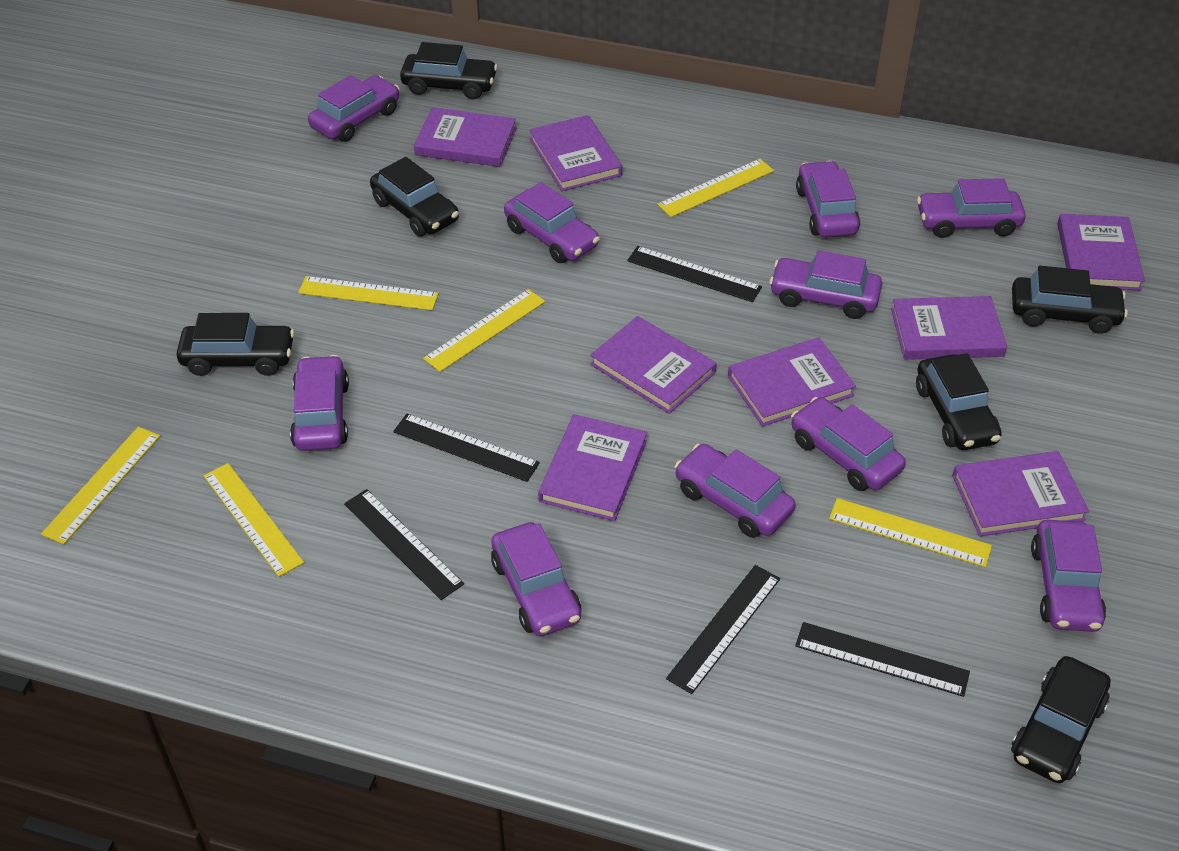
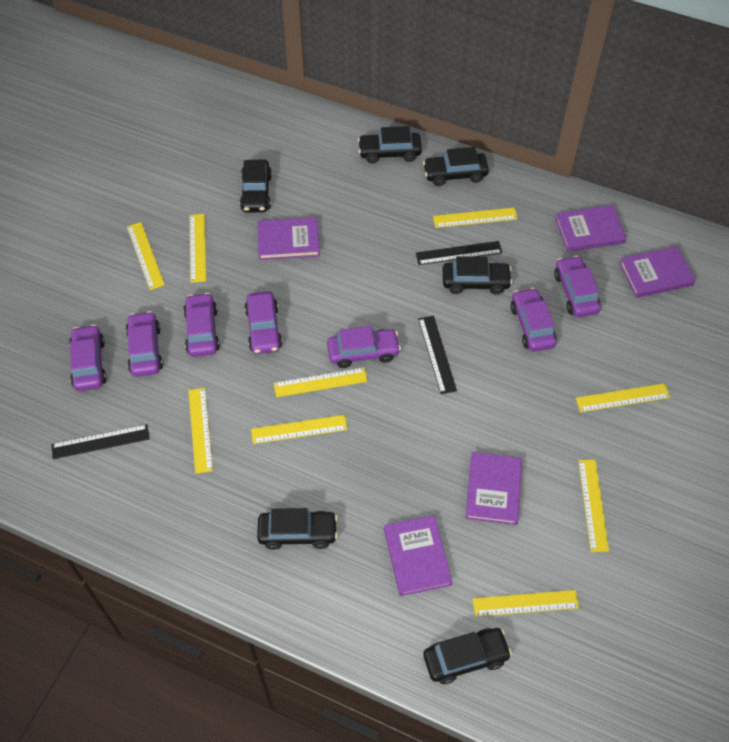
black ruler: 5 -> 3
purple book: 8 -> 5
purple car: 10 -> 7
yellow ruler: 6 -> 9

